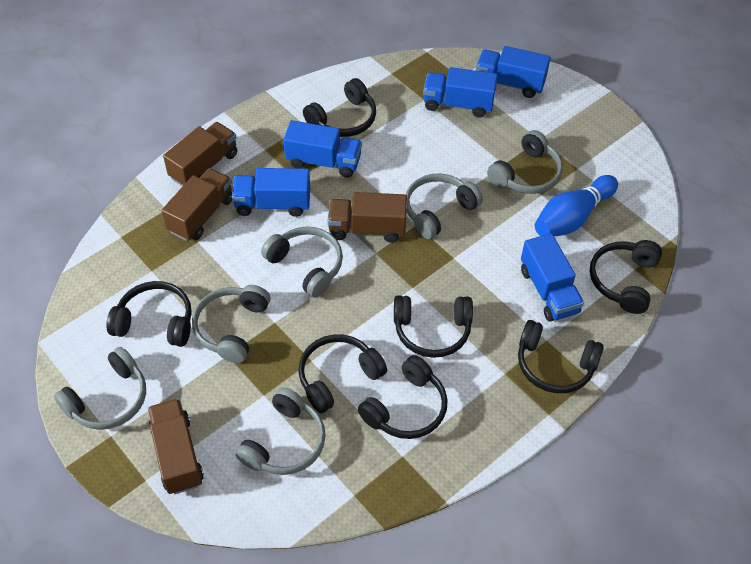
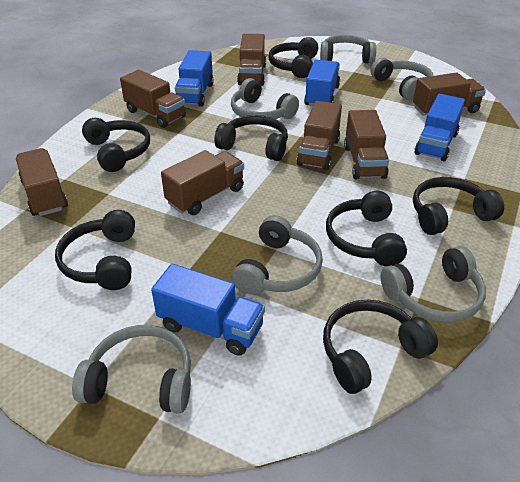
blue bowling pin: 1 -> 0
blue truck: 5 -> 4
brown truck: 4 -> 7

